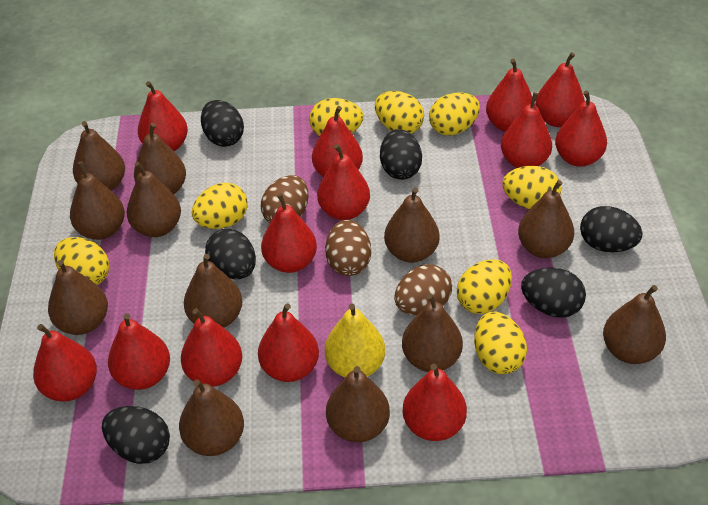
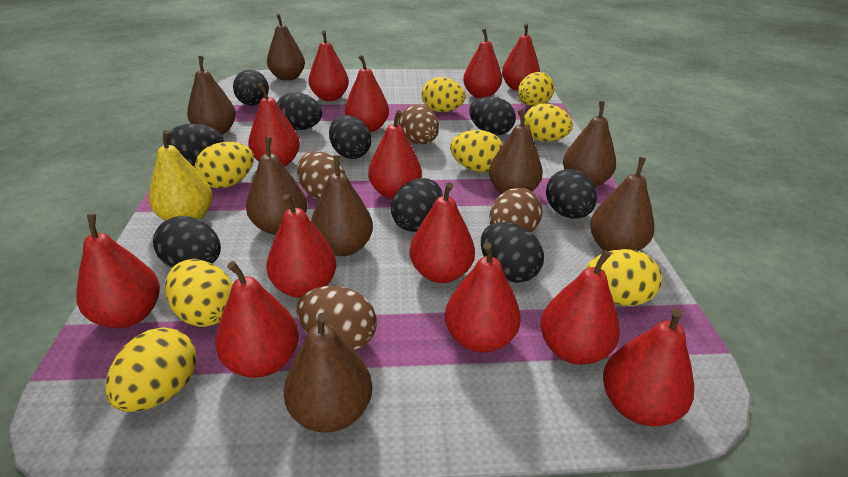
black egg: 6 -> 9
brown egg: 3 -> 4
brown pear: 12 -> 8

